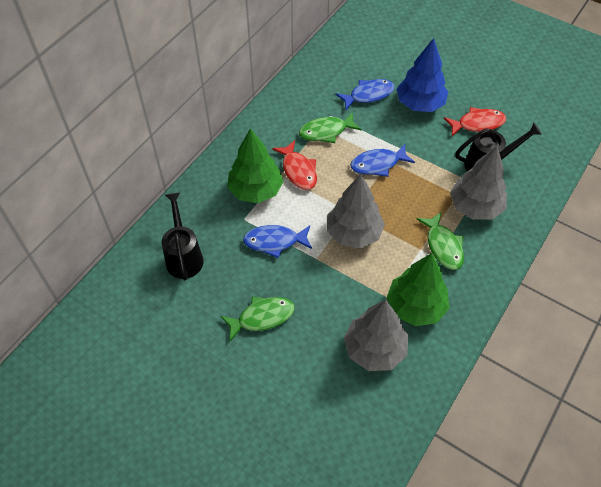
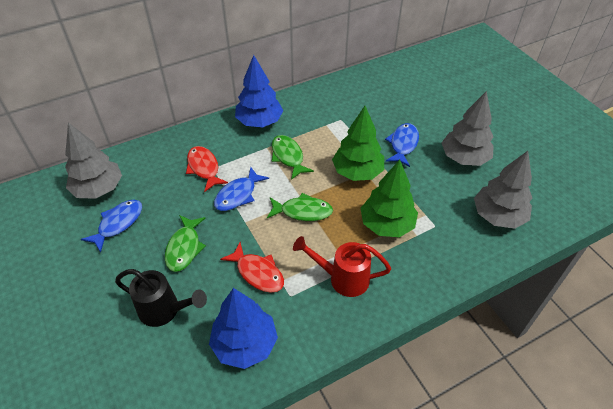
black watering can: 2 -> 1
blue tree: 1 -> 2
red watering can: 0 -> 1

